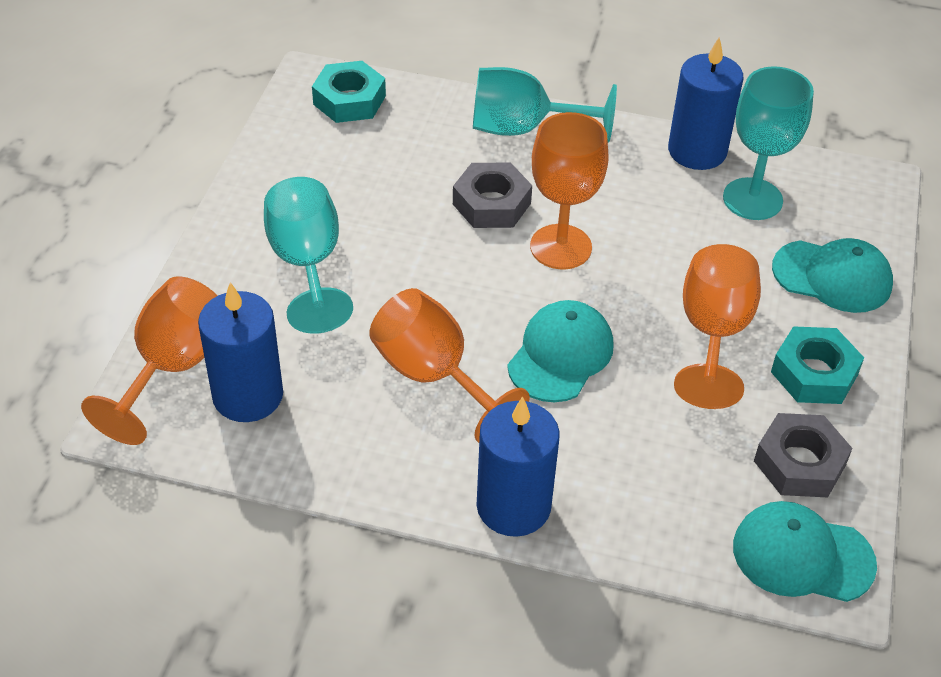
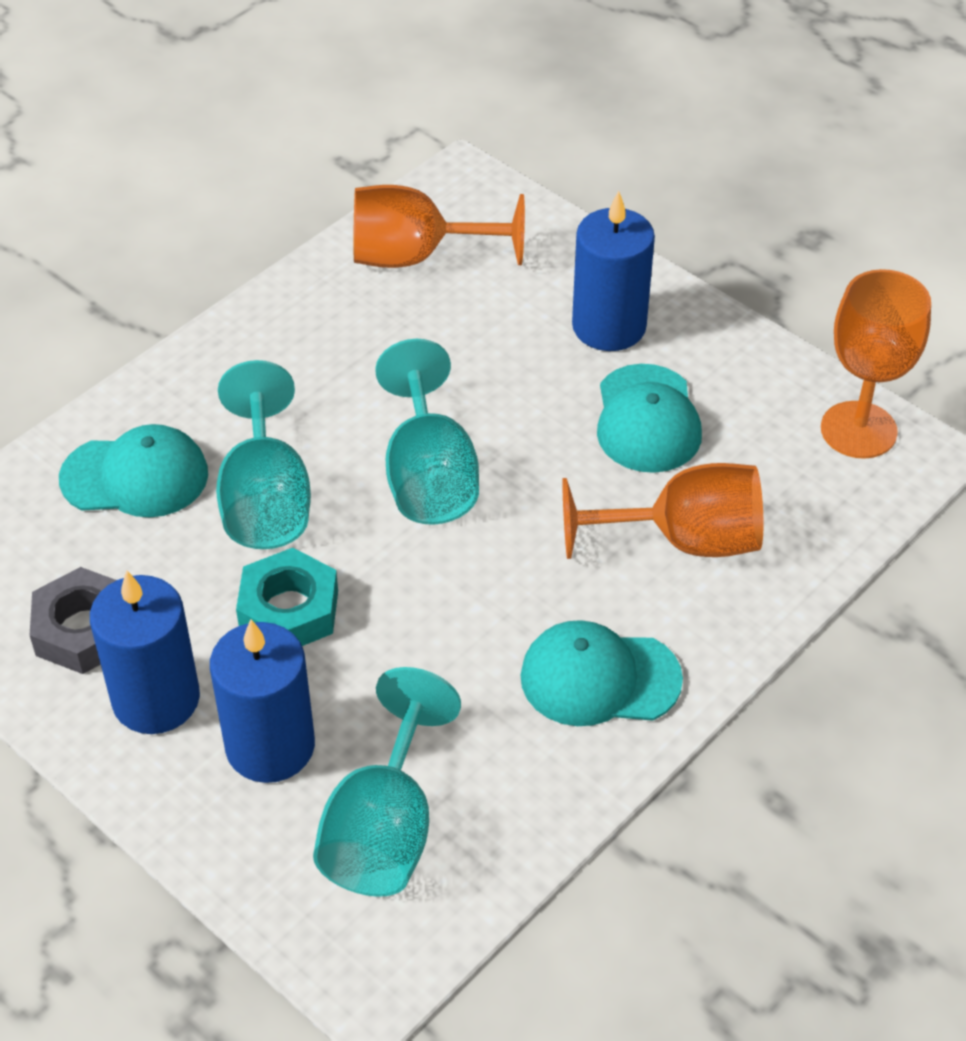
grey nut: 2 -> 1
orange goblet: 4 -> 3
turquoise nut: 2 -> 1

